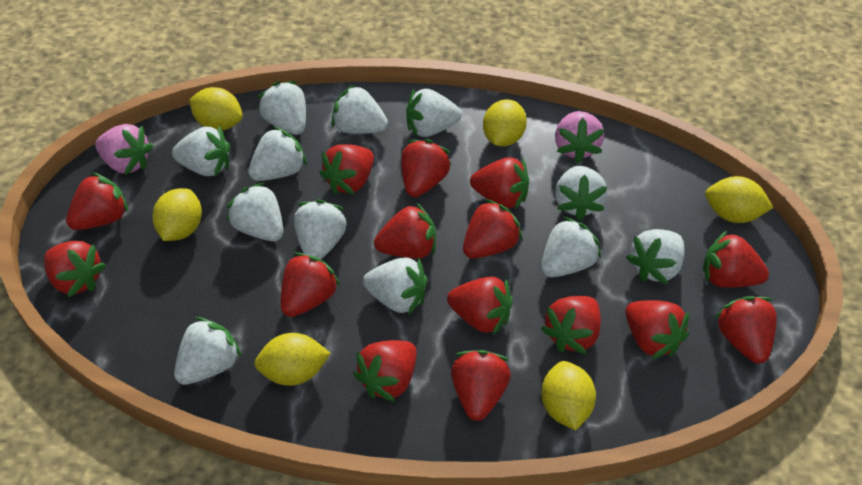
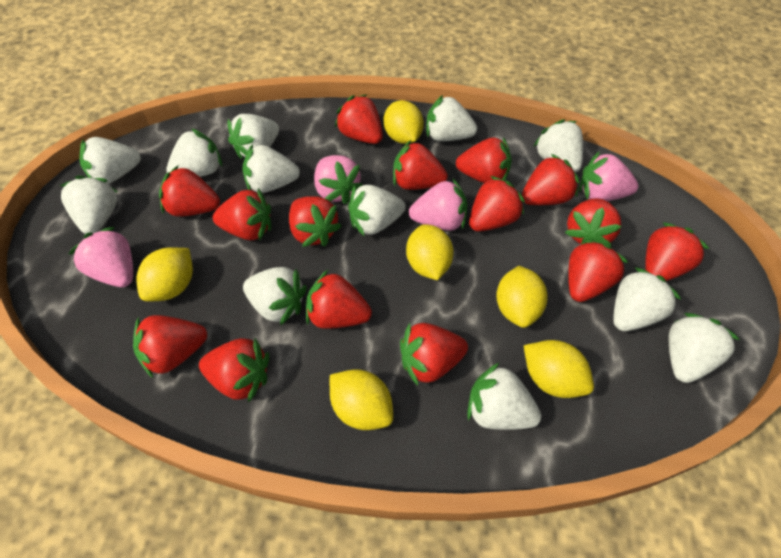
pink strawberry: 2 -> 4

